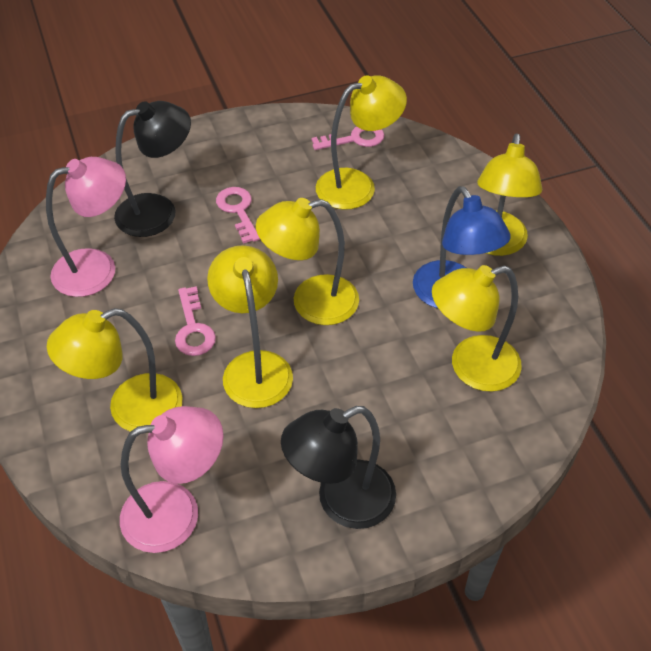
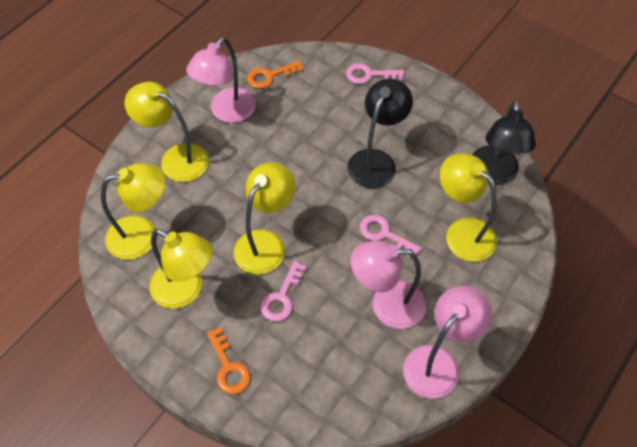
blue lamp: 1 -> 0
orange key: 0 -> 2
pink lamp: 2 -> 3
yellow lamp: 6 -> 5

